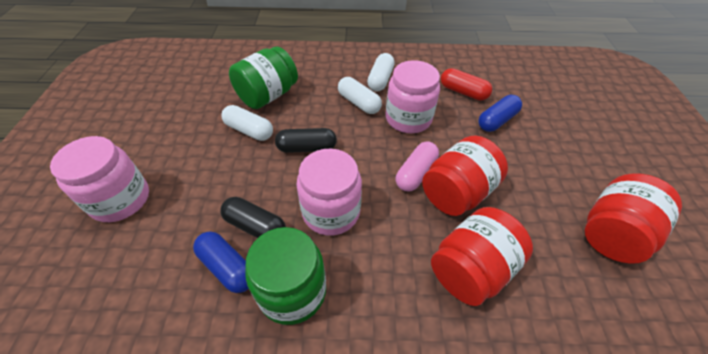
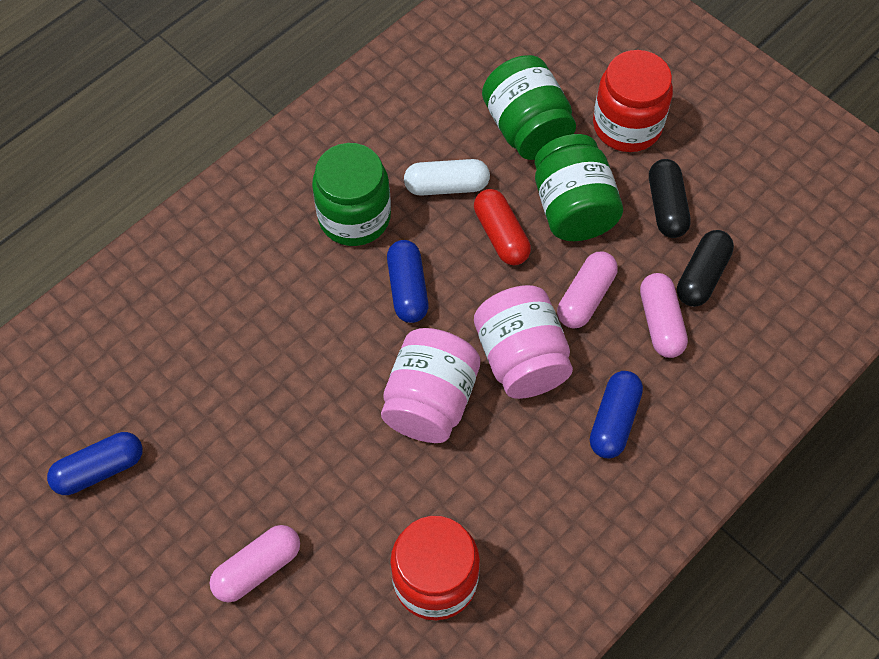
blue capsule: 2 -> 3
green jar: 2 -> 3
pink capsule: 1 -> 3
pink jar: 3 -> 2
red jar: 3 -> 2
white capsule: 3 -> 1

